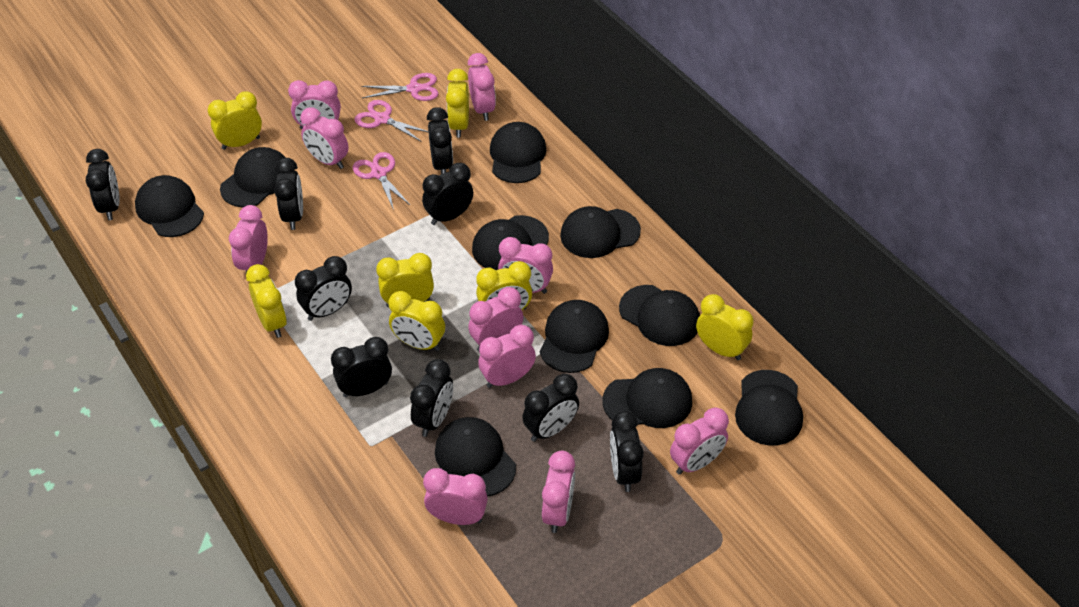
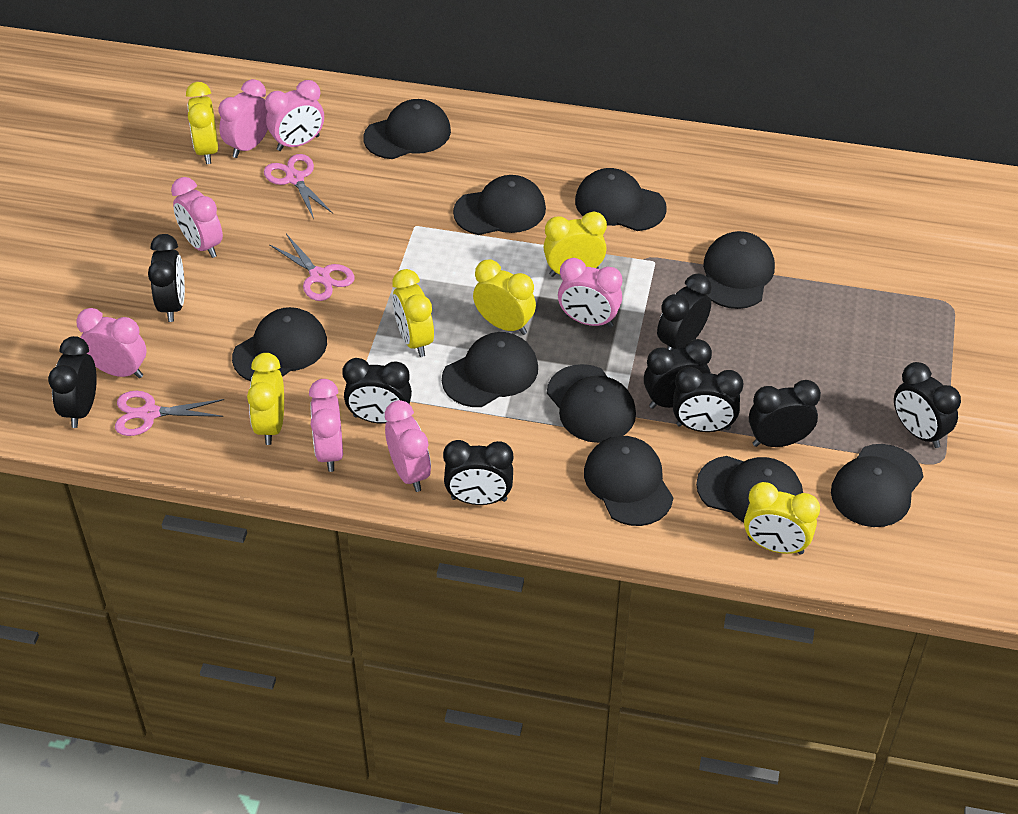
pink clock: 10 -> 7
yellow clock: 7 -> 6

